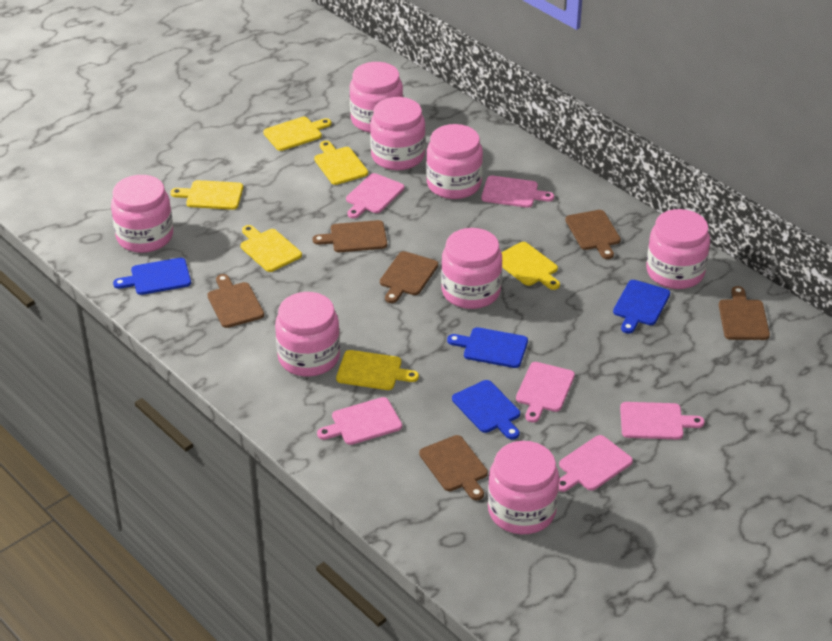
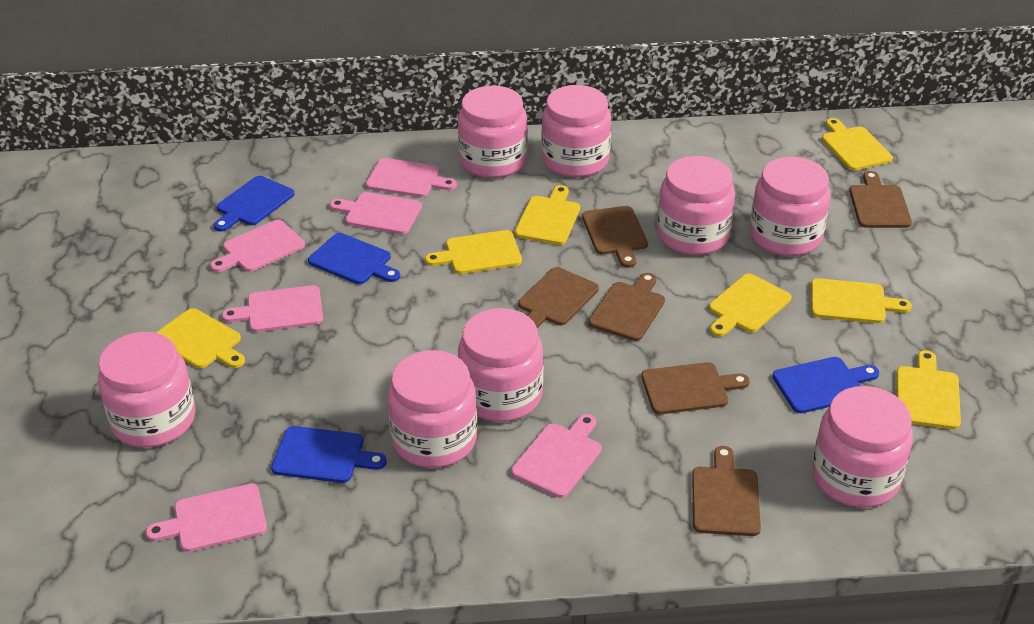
yellow cutting board: 6 -> 7

